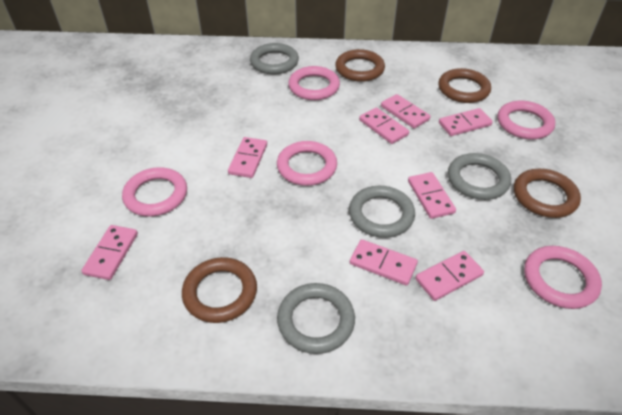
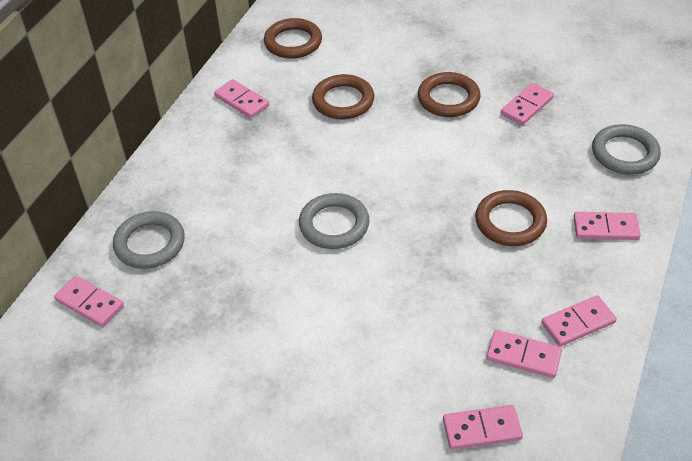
grey ring: 4 -> 3
pink domino: 8 -> 7
pink ring: 5 -> 0

